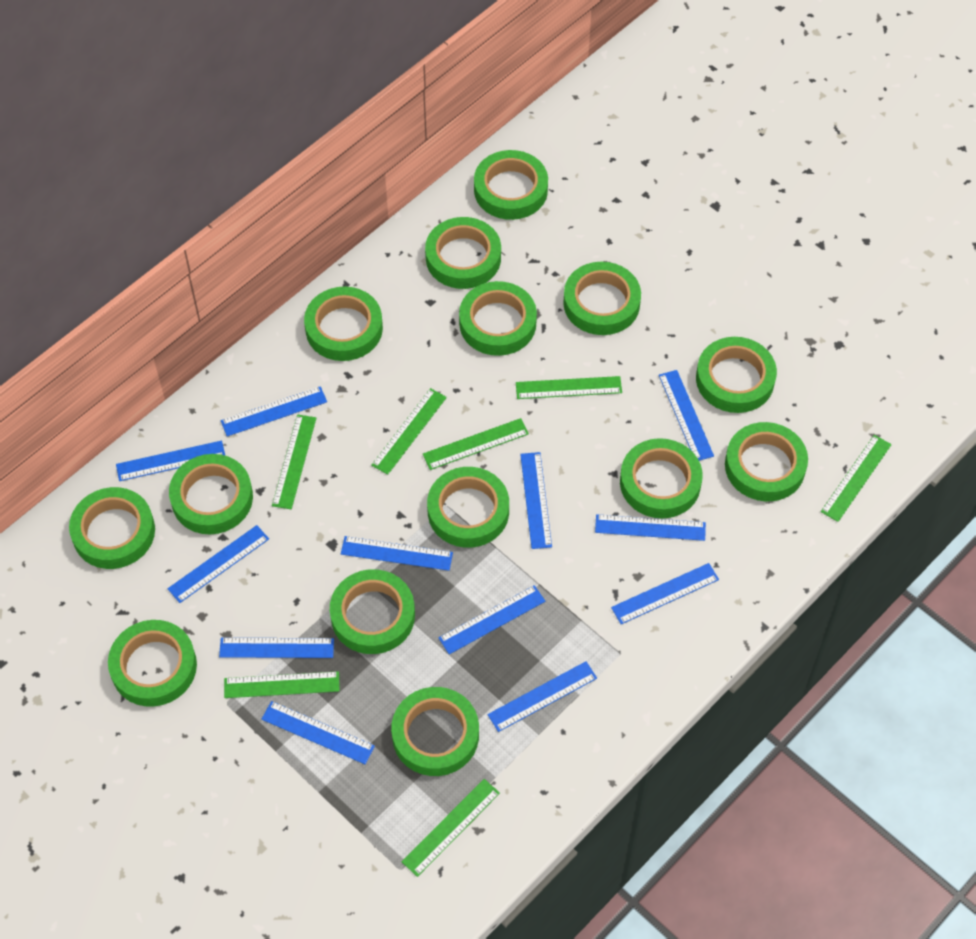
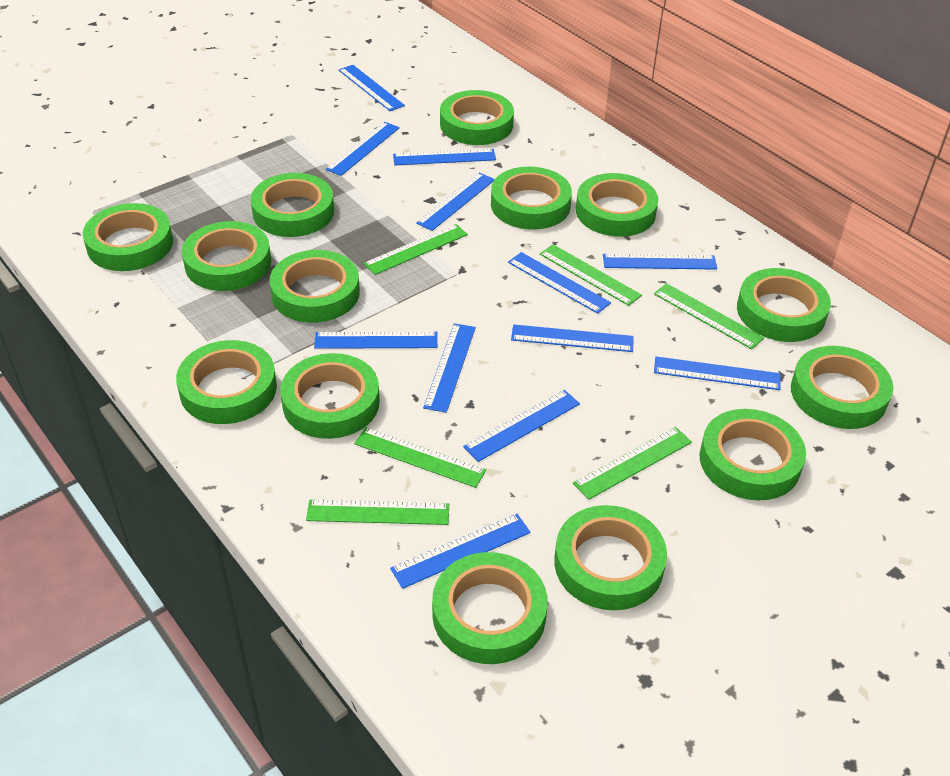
green ruler: 7 -> 6

